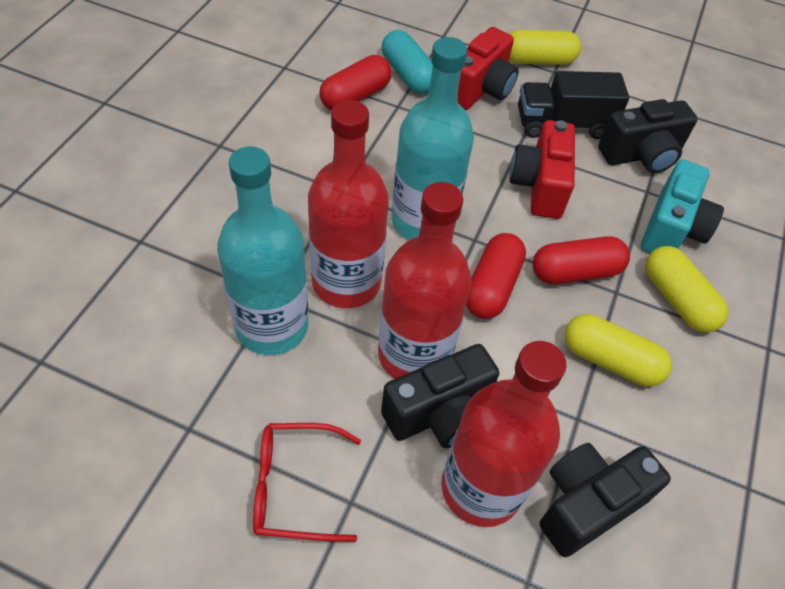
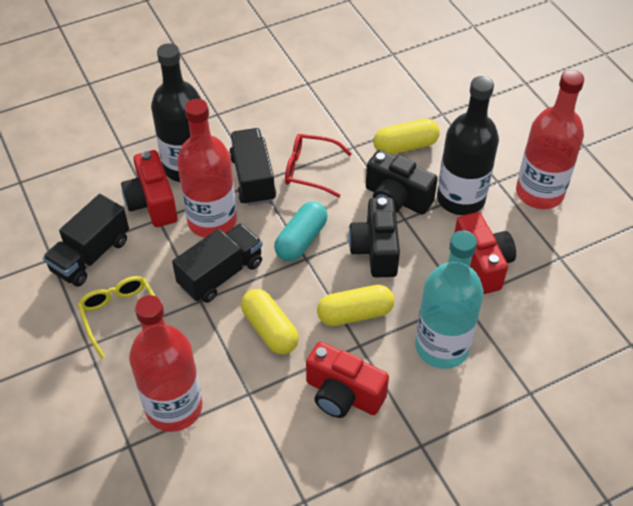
black bottle: 0 -> 2
black camera: 3 -> 2
black truck: 1 -> 3
red camera: 2 -> 3
red capsule: 3 -> 0
turquoise bottle: 2 -> 1
turquoise camera: 1 -> 0
yellow glasses: 0 -> 1

